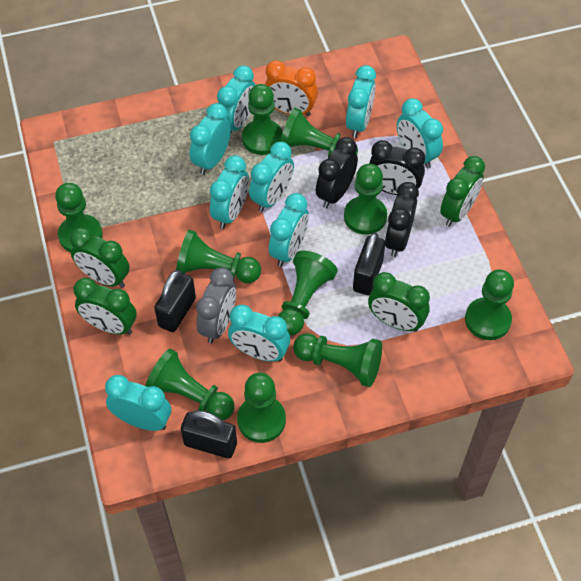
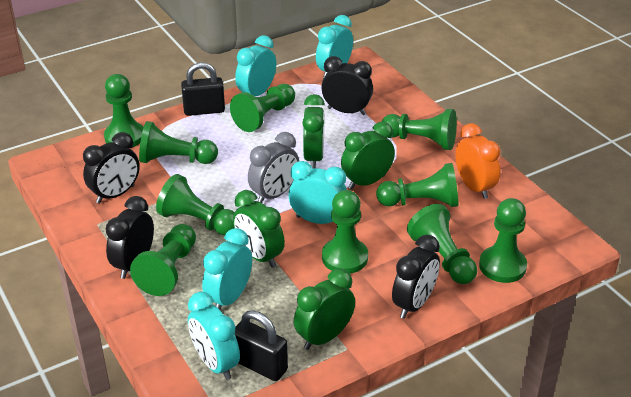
black clock: 3 -> 4
black padlock: 3 -> 2
turquoise clock: 9 -> 5

